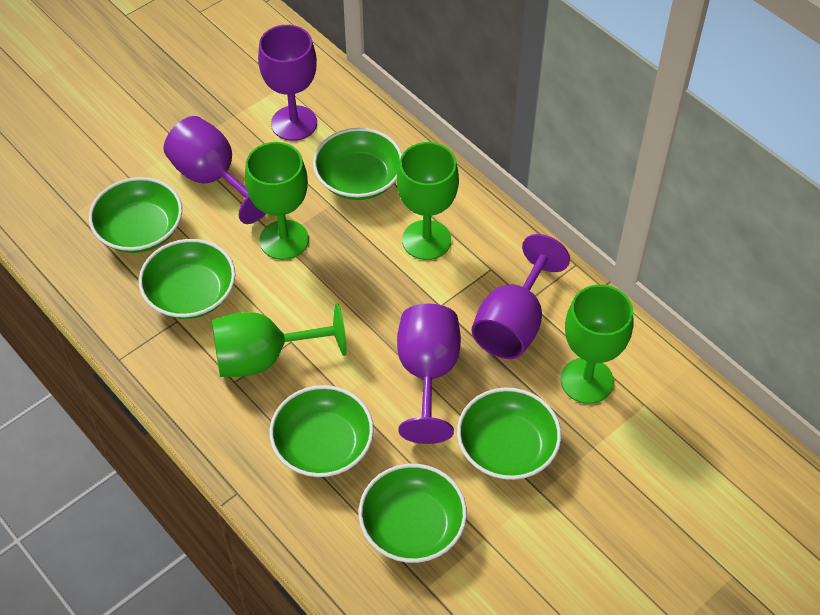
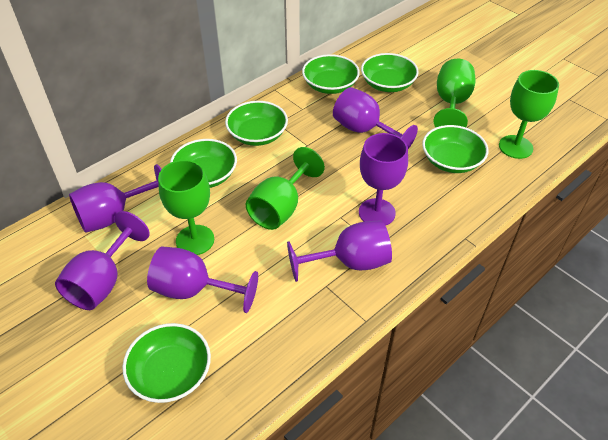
purple goblet: 4 -> 6

